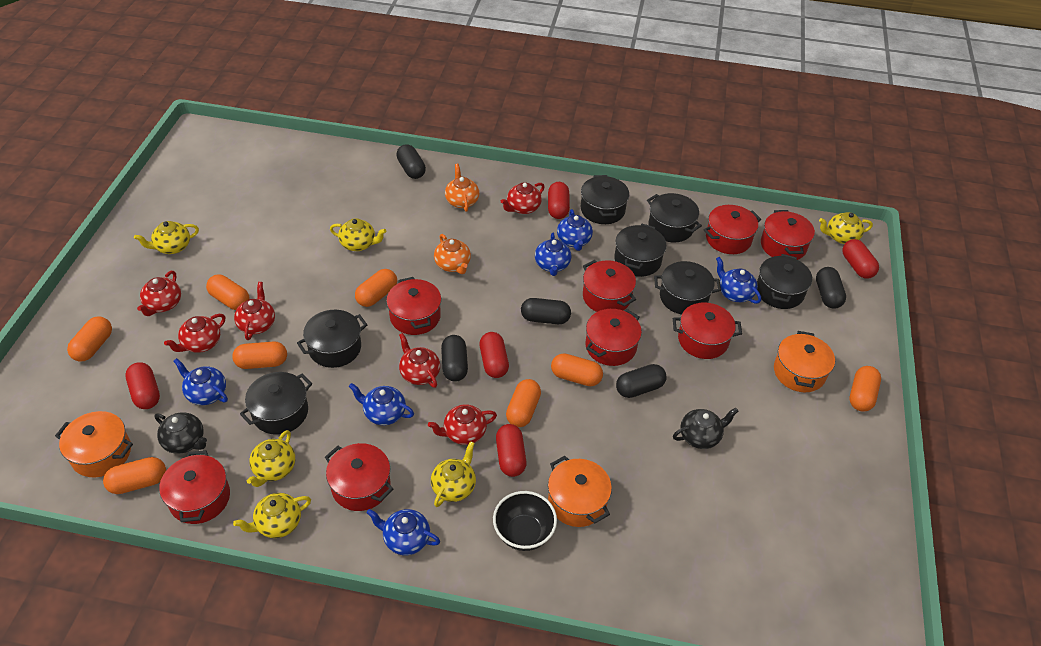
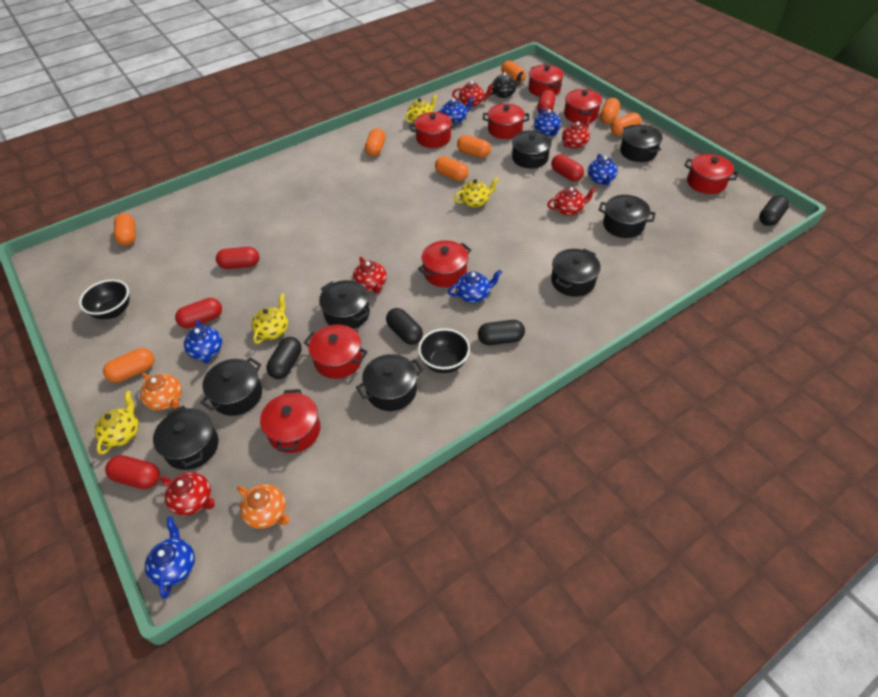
black bowl: 1 -> 2
black capsule: 5 -> 4
black pot: 7 -> 8
black teapot: 2 -> 1
orange pot: 3 -> 0
red teapot: 6 -> 5
yellow teapot: 6 -> 4

